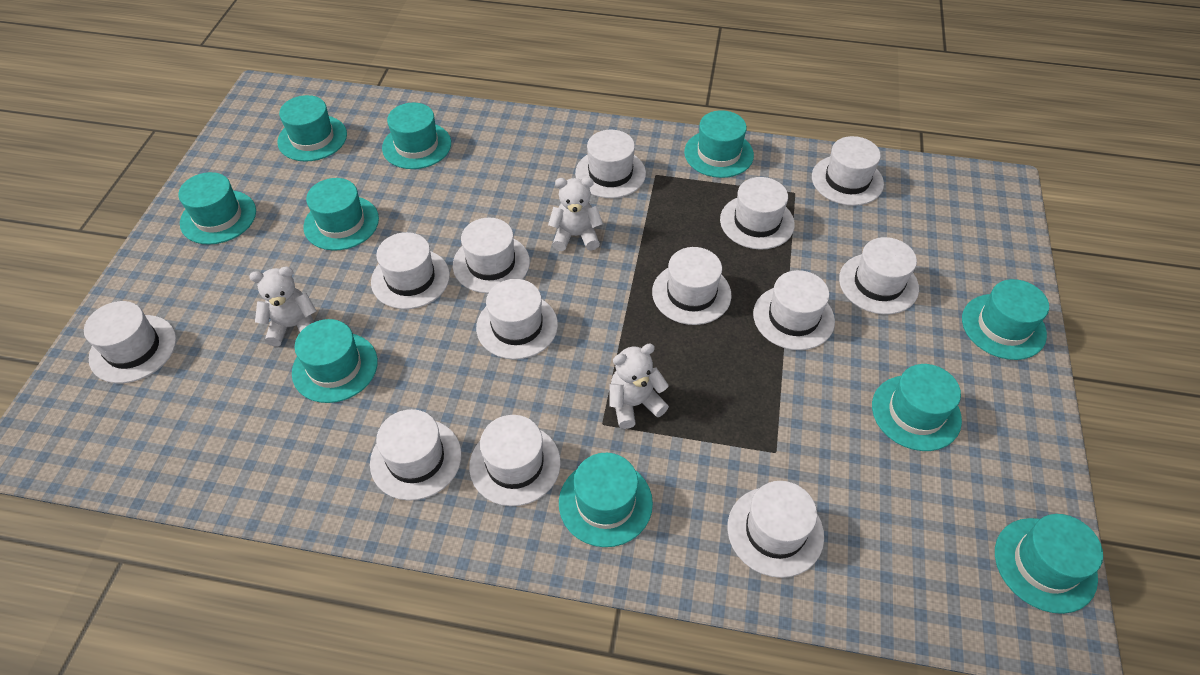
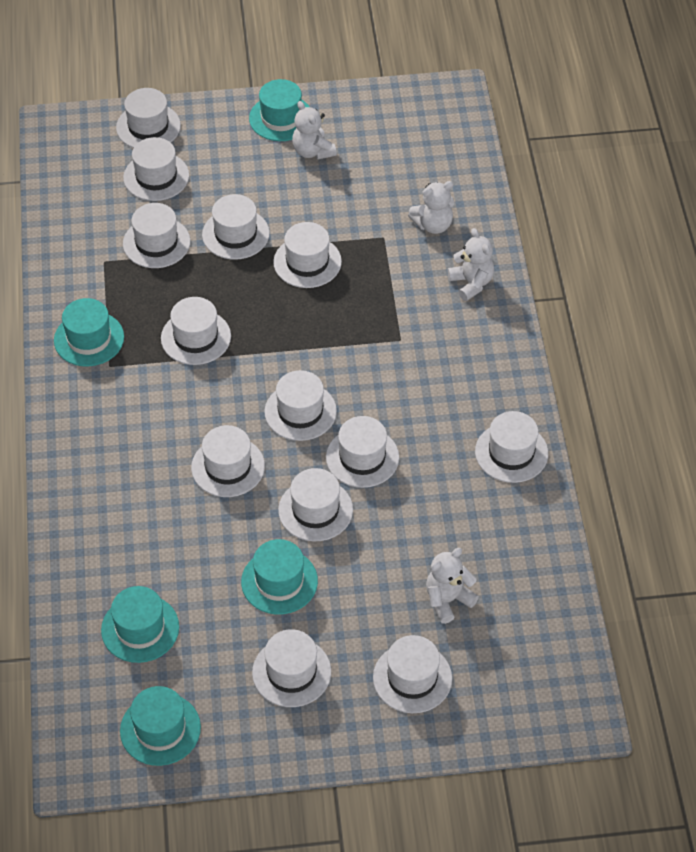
turquoise hat: 10 -> 5
white teddy bear: 3 -> 4

